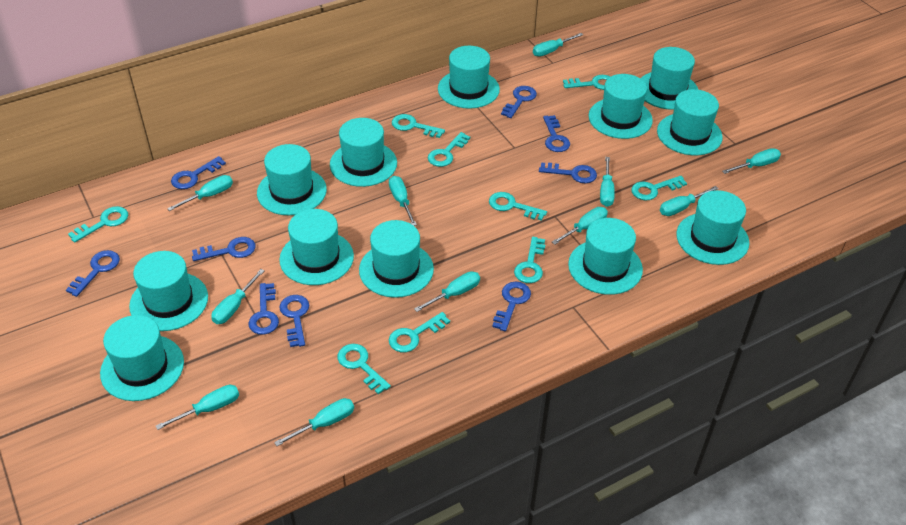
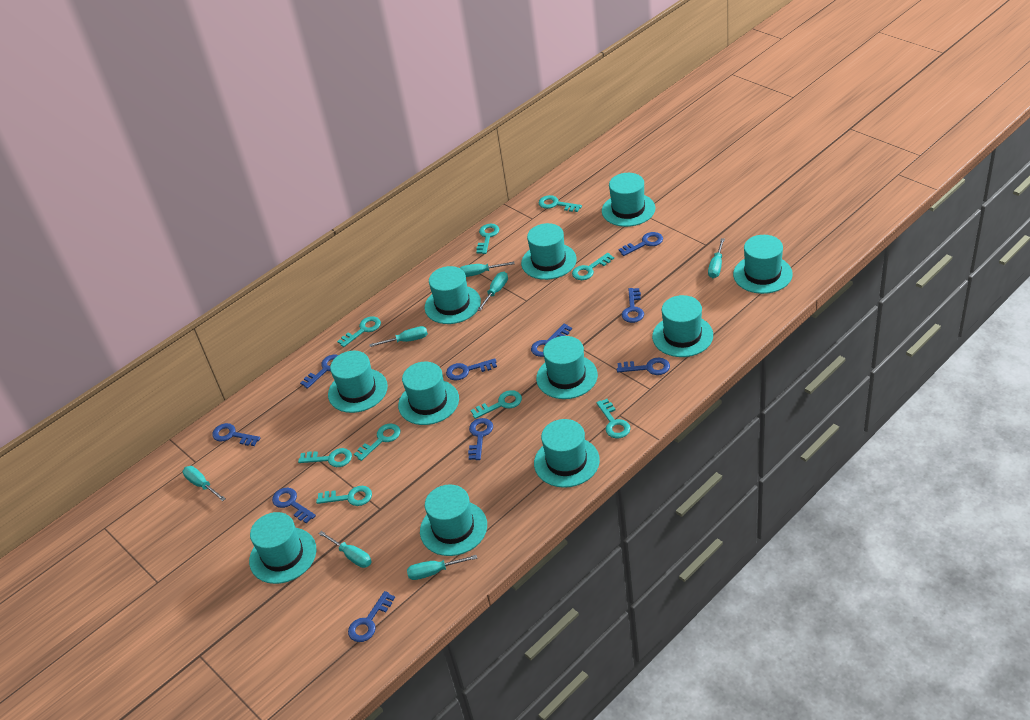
blue key: 9 -> 10
turquoise hat: 12 -> 11
turquoise screwdriver: 11 -> 7

